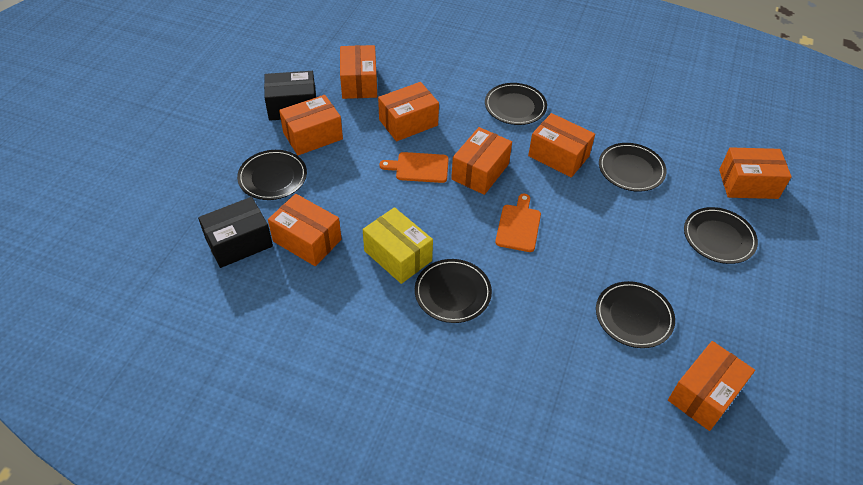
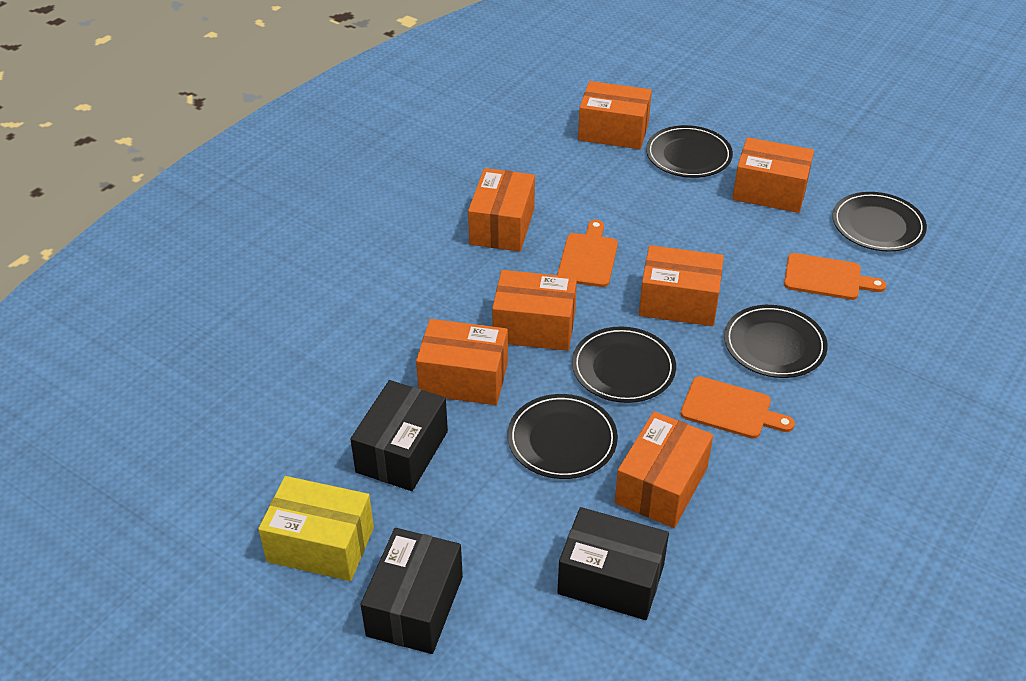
black box: 2 -> 3
black plate: 6 -> 5
orange box: 8 -> 7
orange cutting board: 2 -> 3

